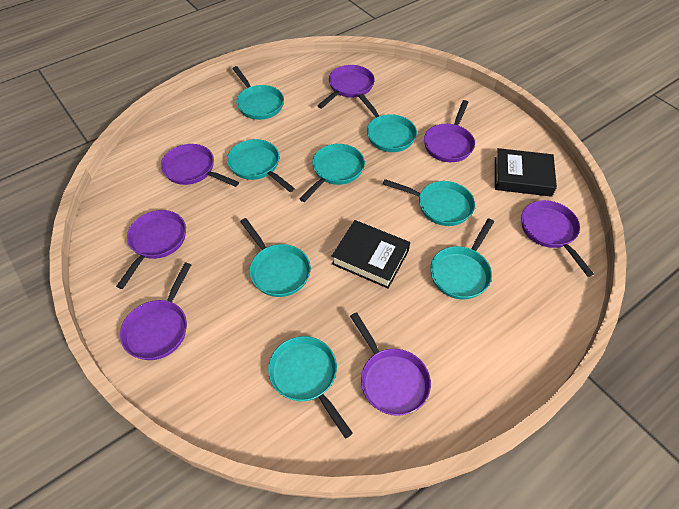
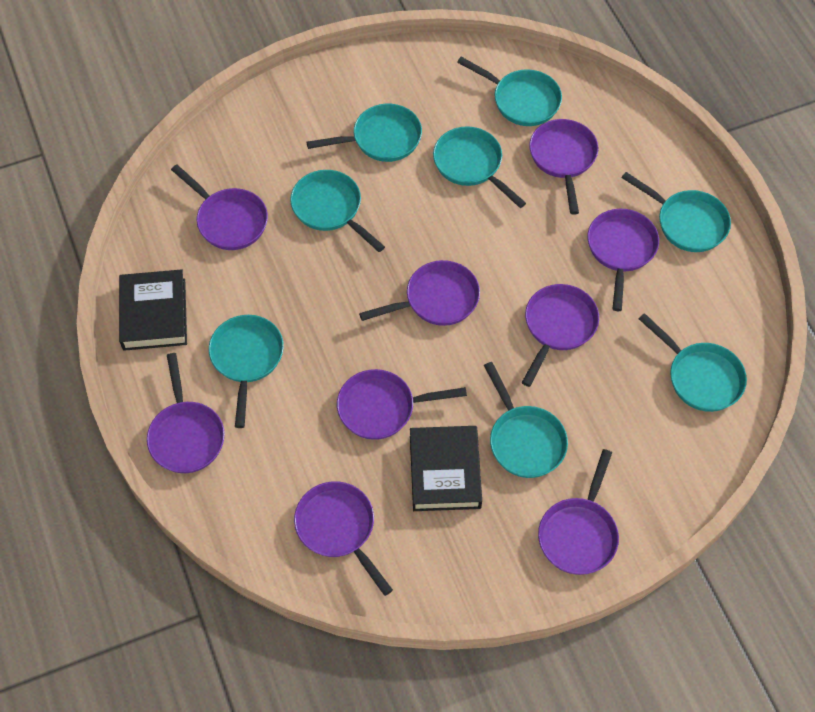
purple pan: 7 -> 9

